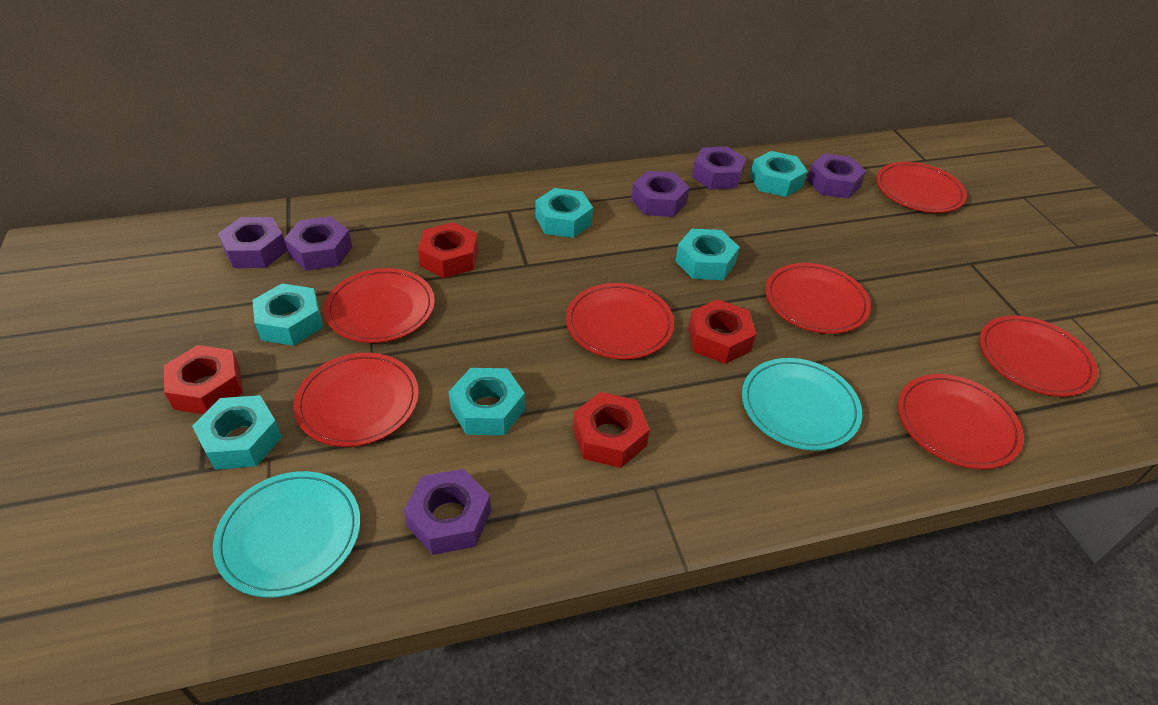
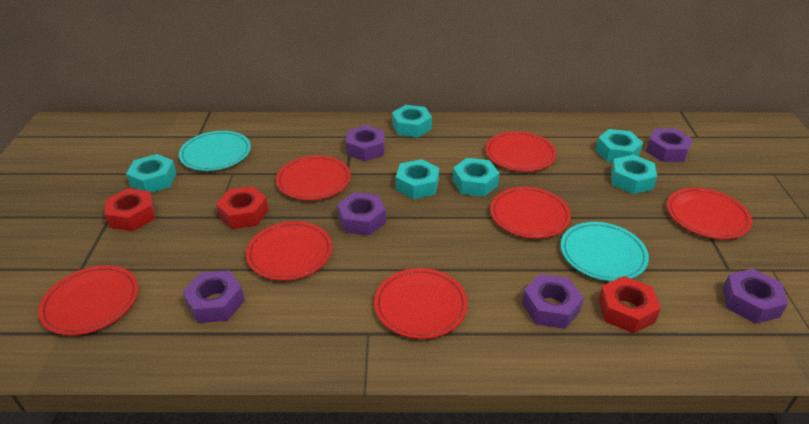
red nut: 4 -> 3

